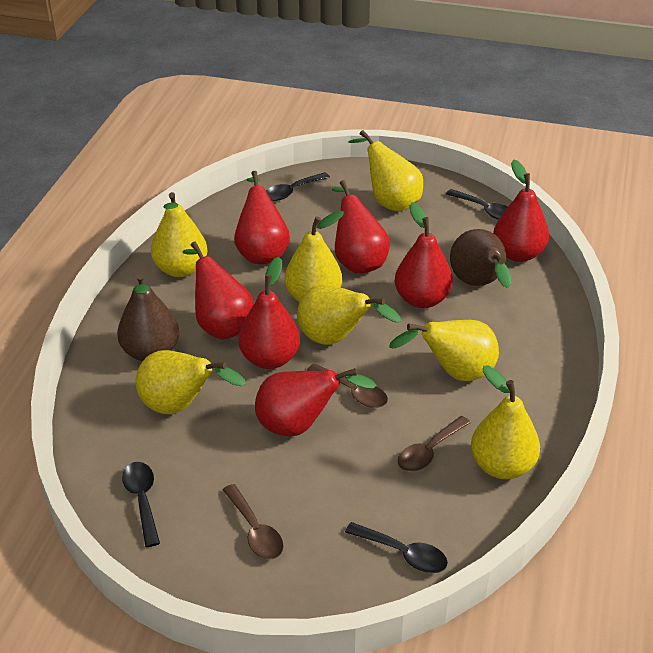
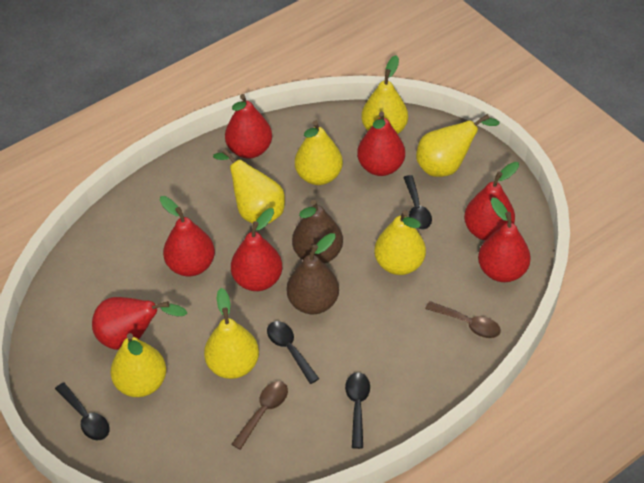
brown spoon: 3 -> 2

